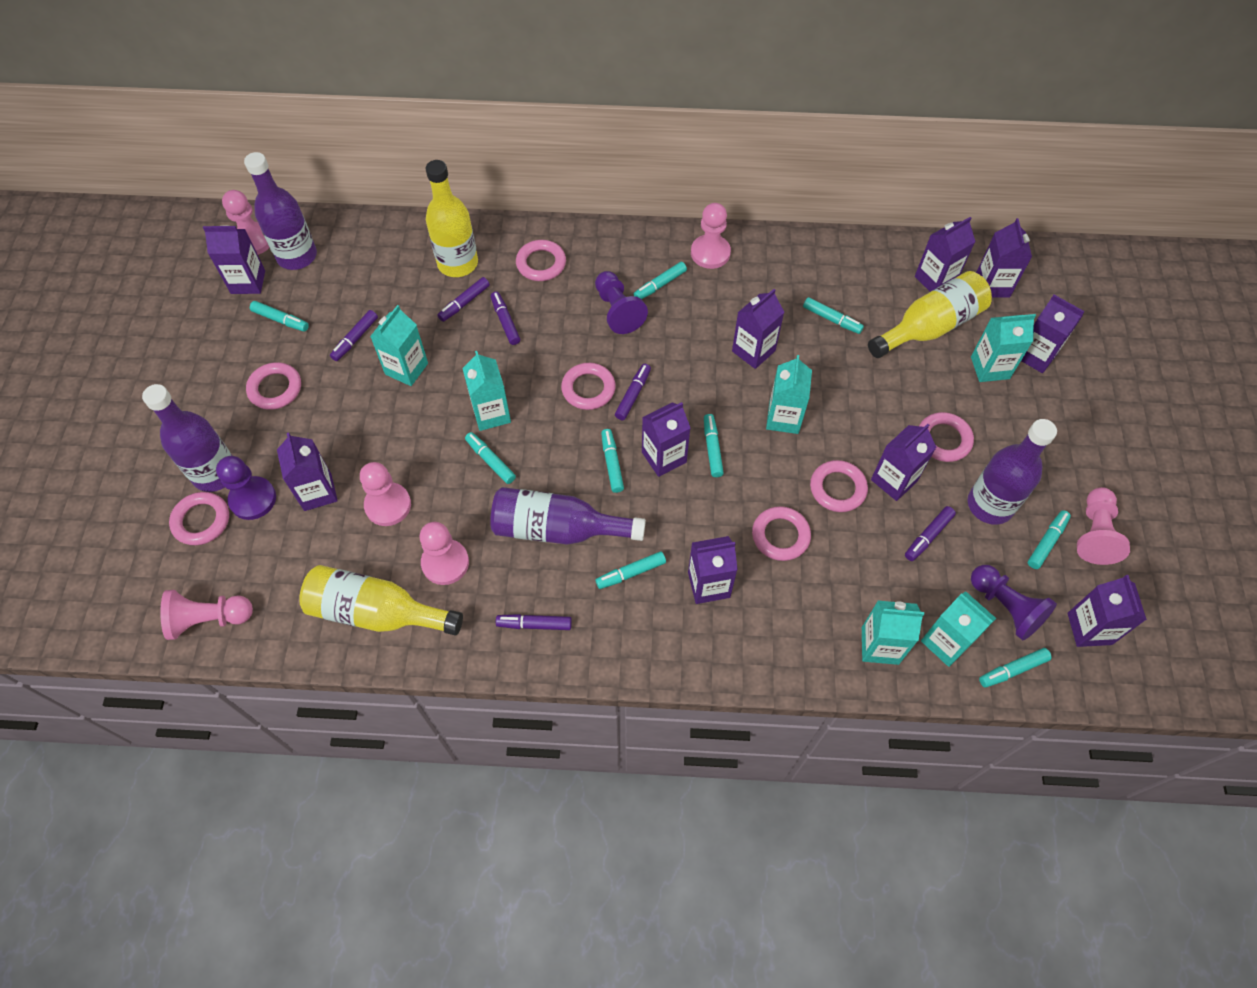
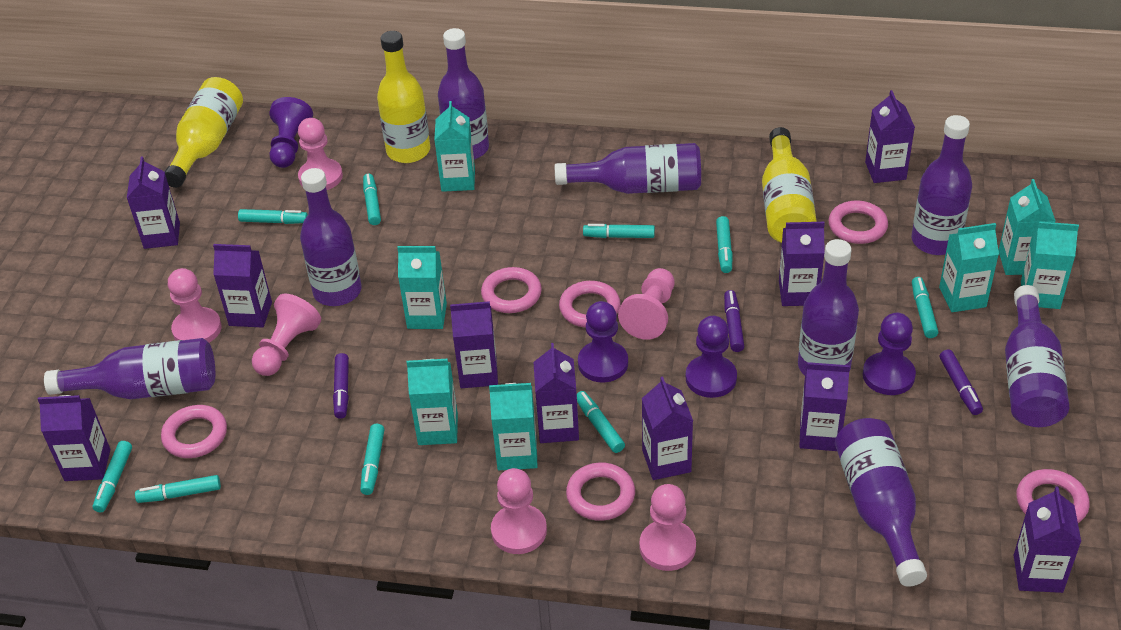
pink ring: 7 -> 6
purple bottle: 4 -> 8
purple marker: 6 -> 3
purple pawn: 3 -> 4
turquoise carton: 6 -> 7

